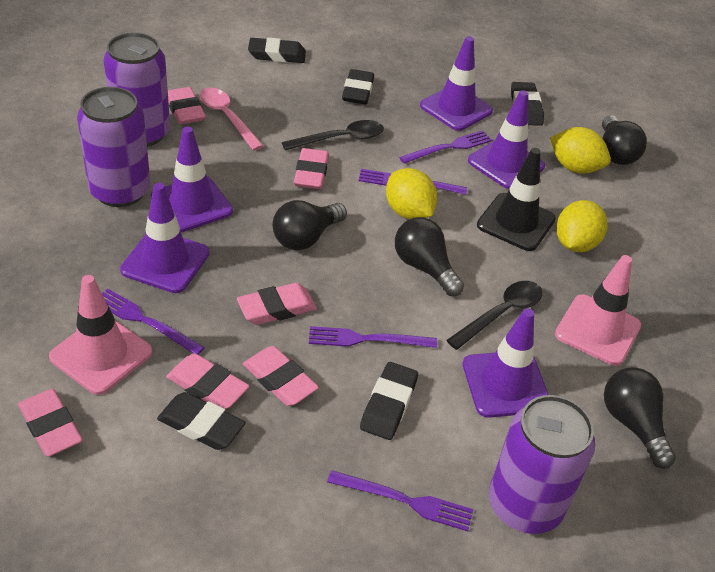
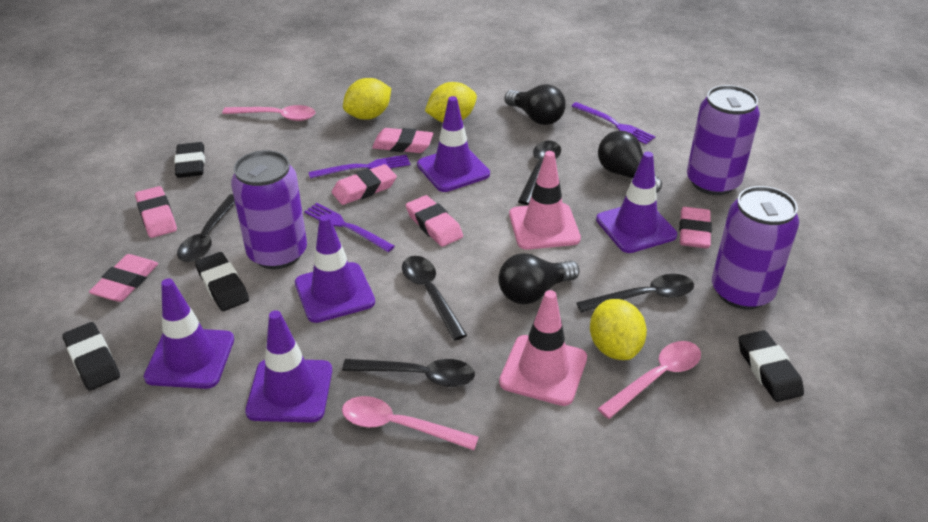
black eraser: 5 -> 4
black light bulb: 4 -> 3
black spoon: 2 -> 5
black traffic cone: 1 -> 0
pink spoon: 1 -> 3
purple fork: 5 -> 3

